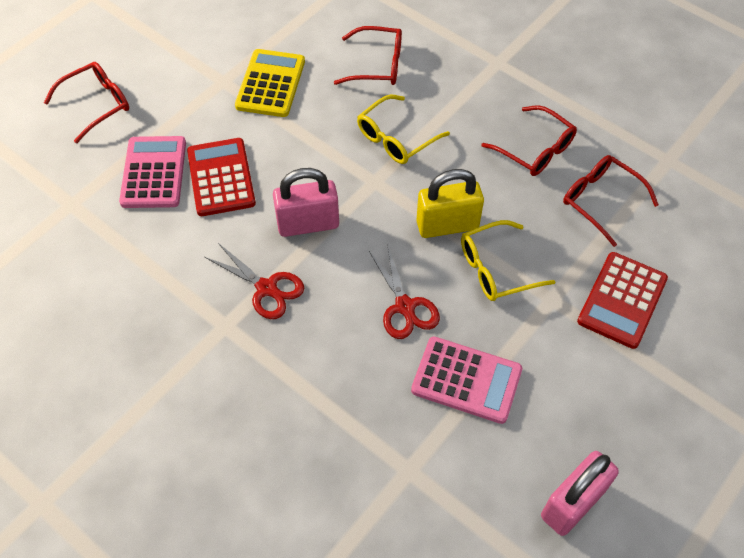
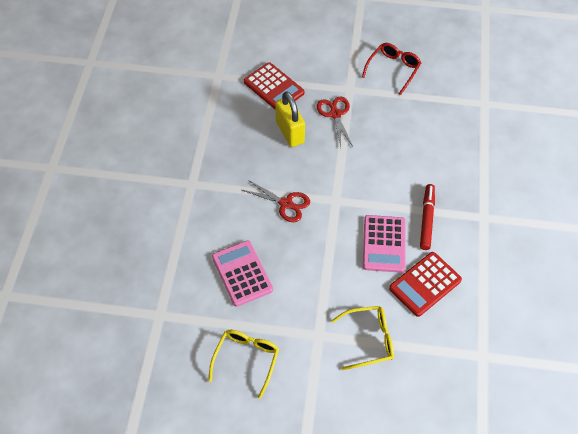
pink padlock: 2 -> 0
red glasses: 4 -> 1
red marker: 0 -> 1
yellow calculator: 1 -> 0

